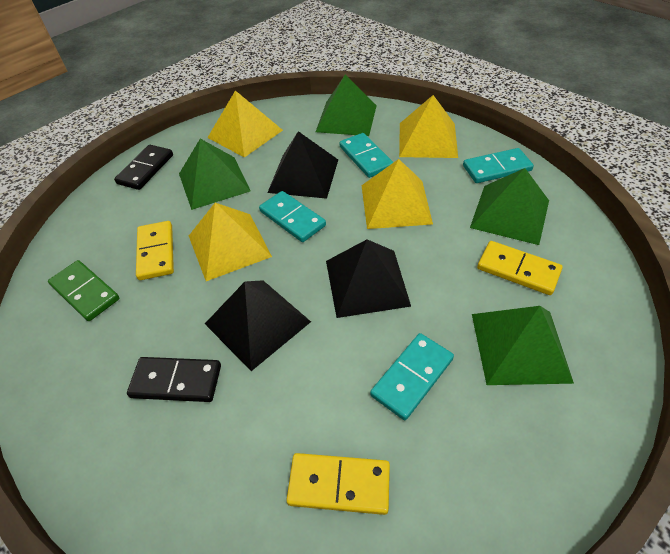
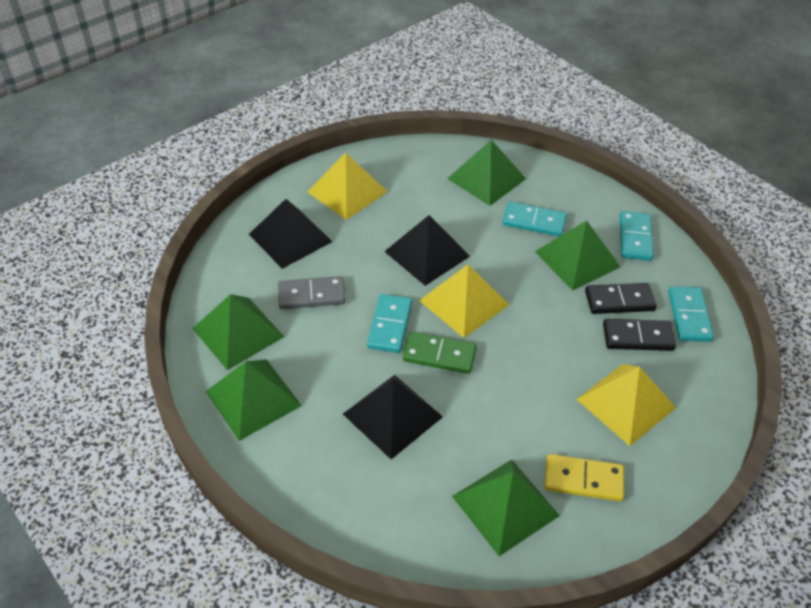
green pyramid: 4 -> 5
grey domino: 0 -> 1
yellow domino: 3 -> 1
yellow pyramid: 4 -> 3

